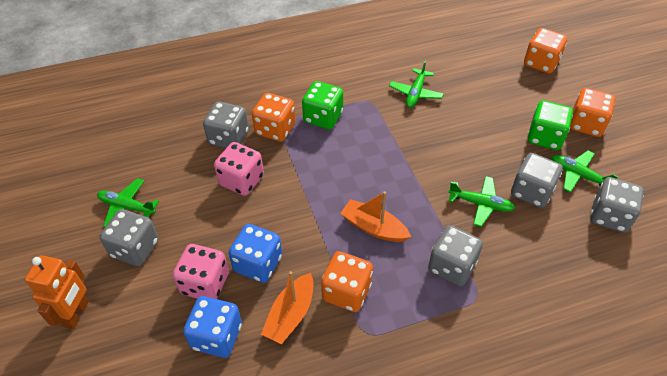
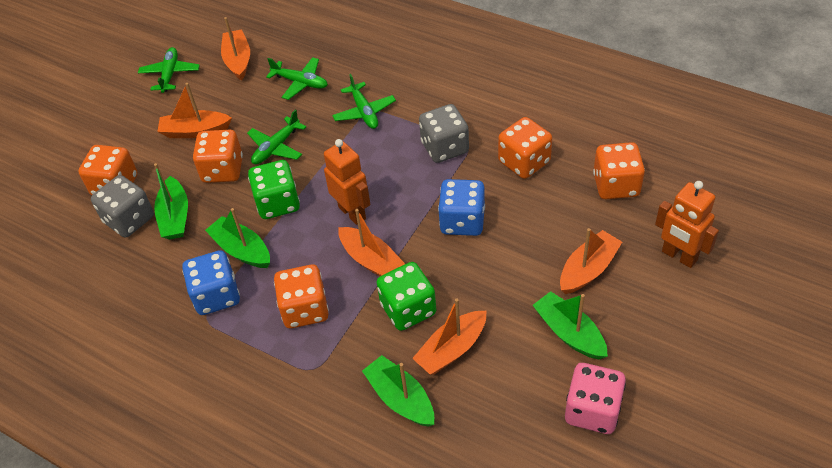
green boat: 0 -> 4
grey dice: 5 -> 2
orange boat: 2 -> 5
orange dice: 4 -> 5
orange robot: 1 -> 2
pink dice: 2 -> 1

